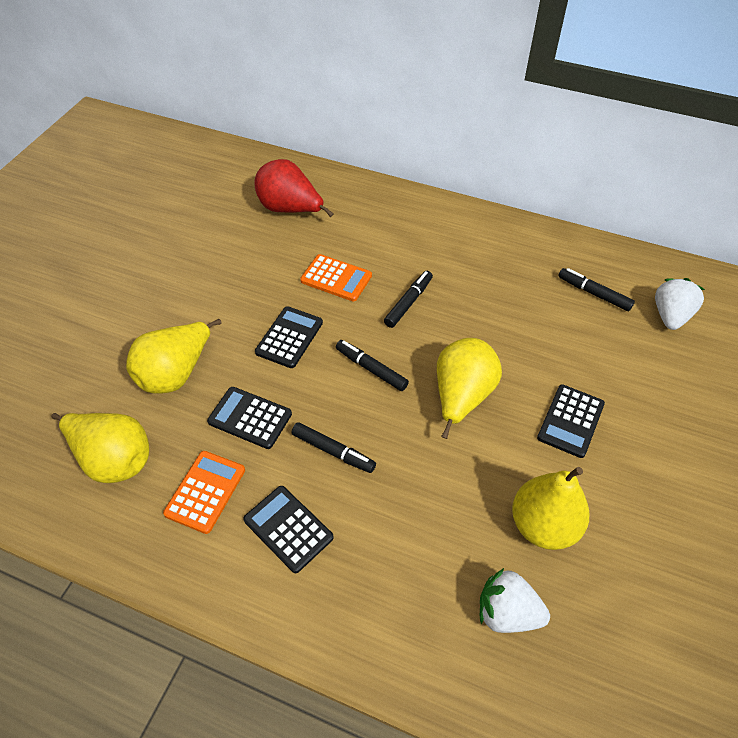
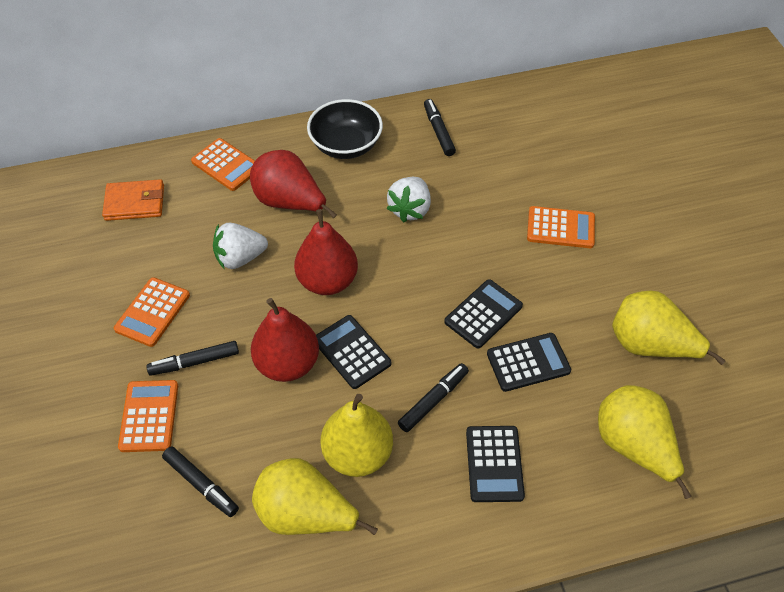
black bowl: 0 -> 1
orange calculator: 2 -> 4
orange wallet: 0 -> 1
red pear: 1 -> 3

